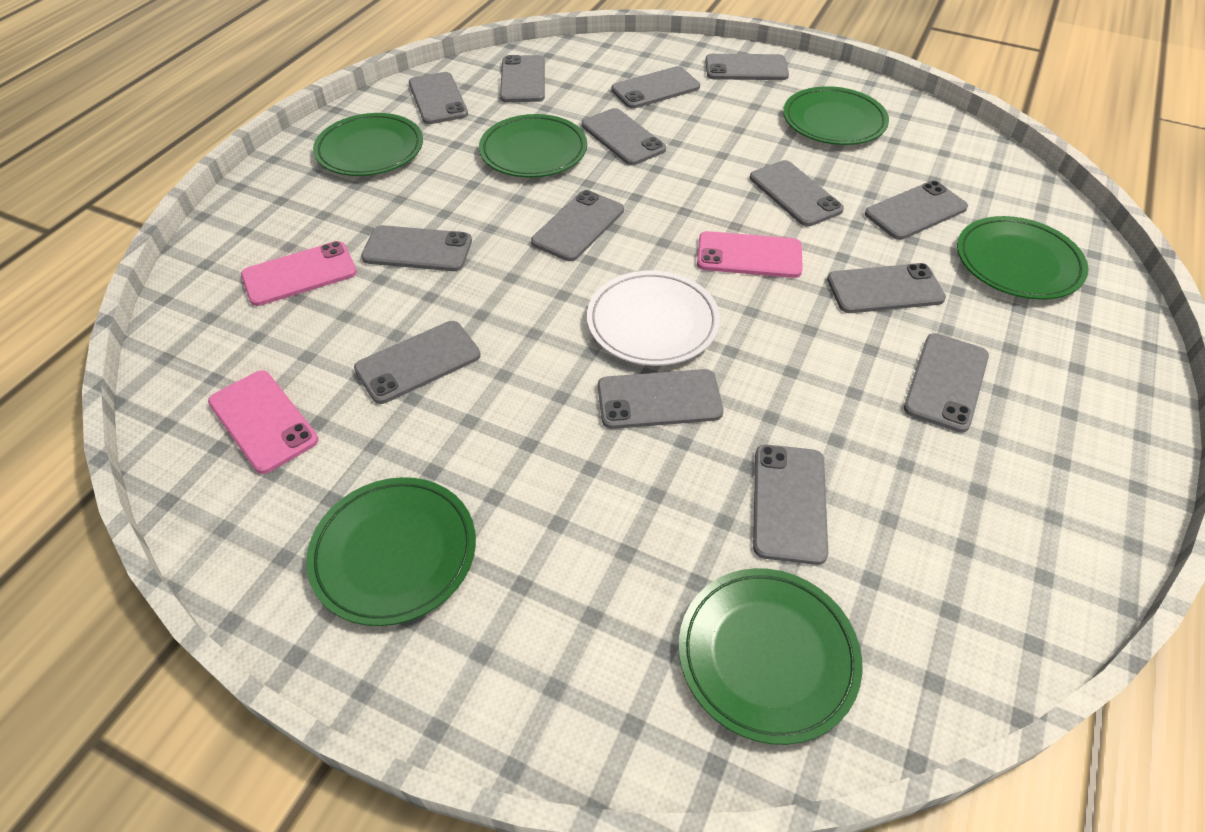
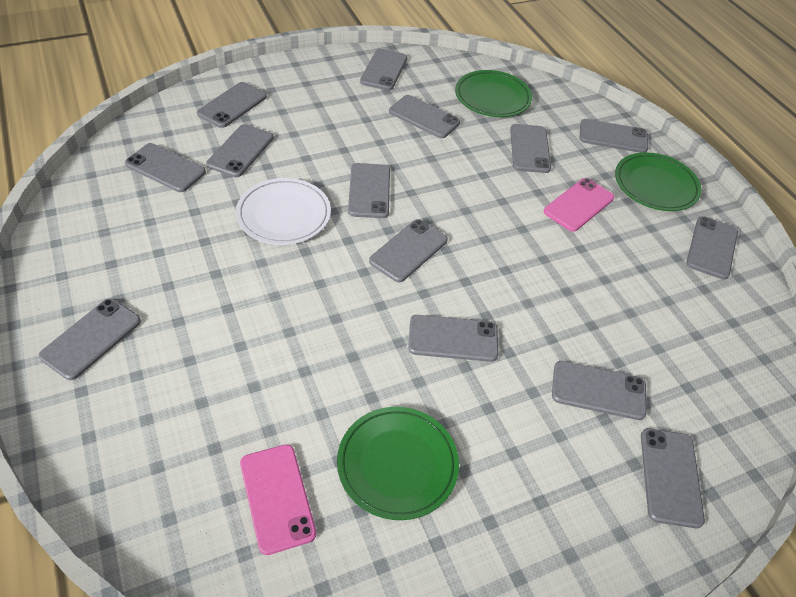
green plate: 6 -> 3
pink phone: 3 -> 2

